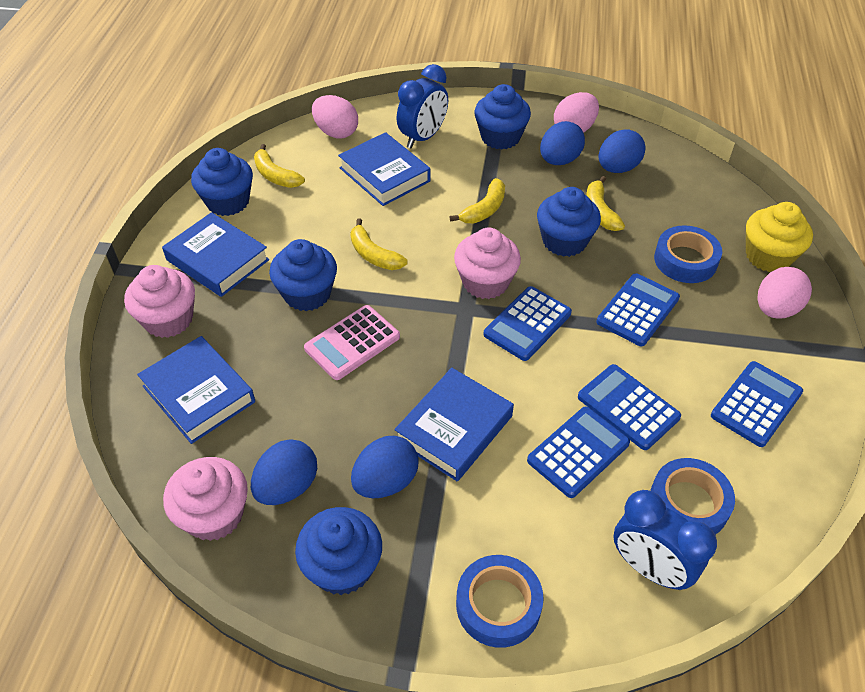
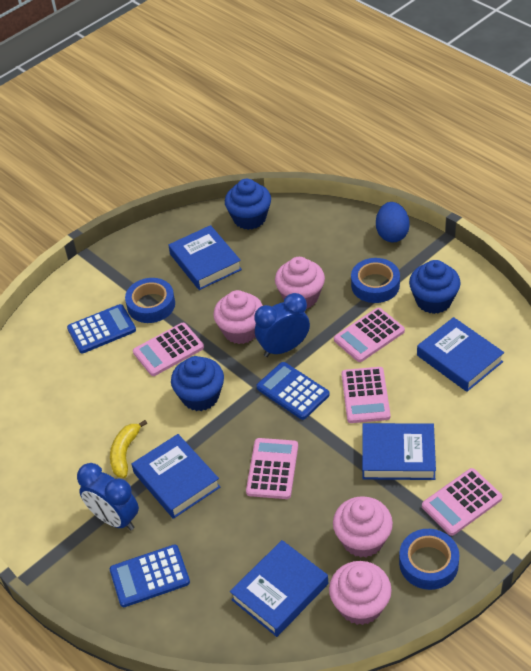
blue book: 4 -> 5
blue calculator: 5 -> 3
blue cupcake: 5 -> 3
blue egg: 4 -> 1
pink calculator: 1 -> 5
pink cupcake: 3 -> 4
pink egg: 3 -> 0
yellow banana: 4 -> 1
yellow cupcake: 1 -> 0

